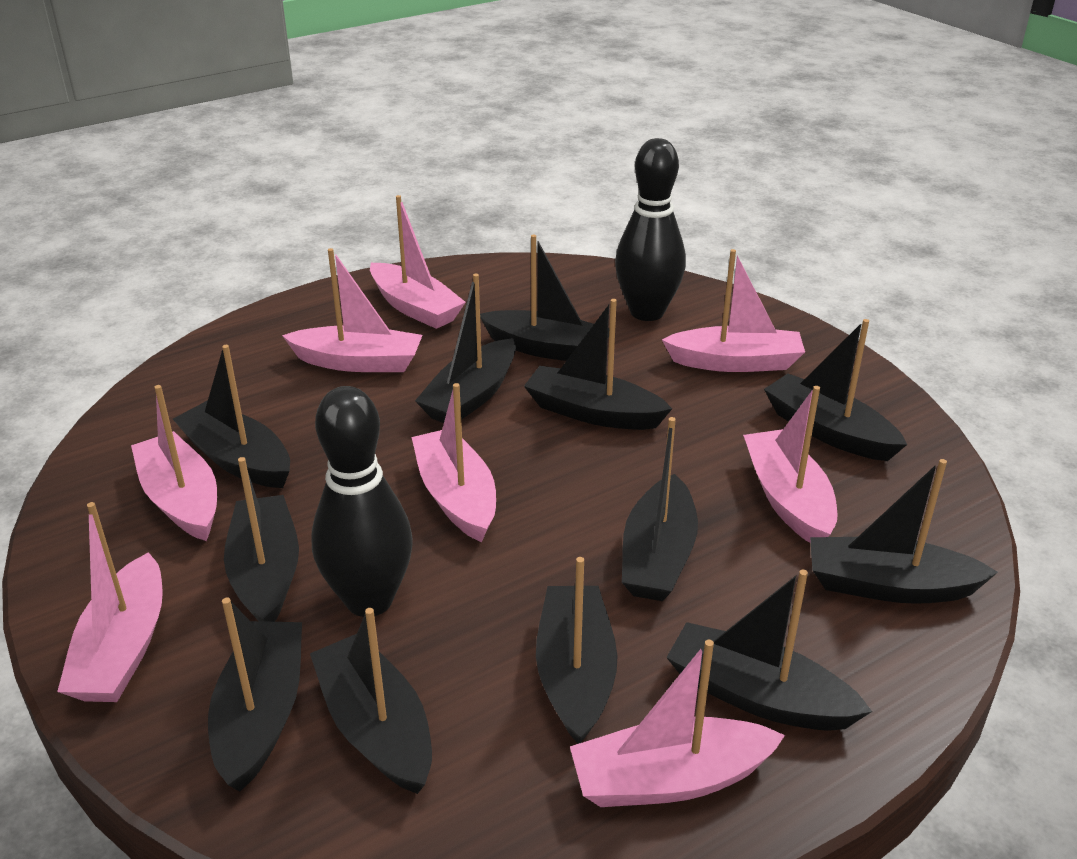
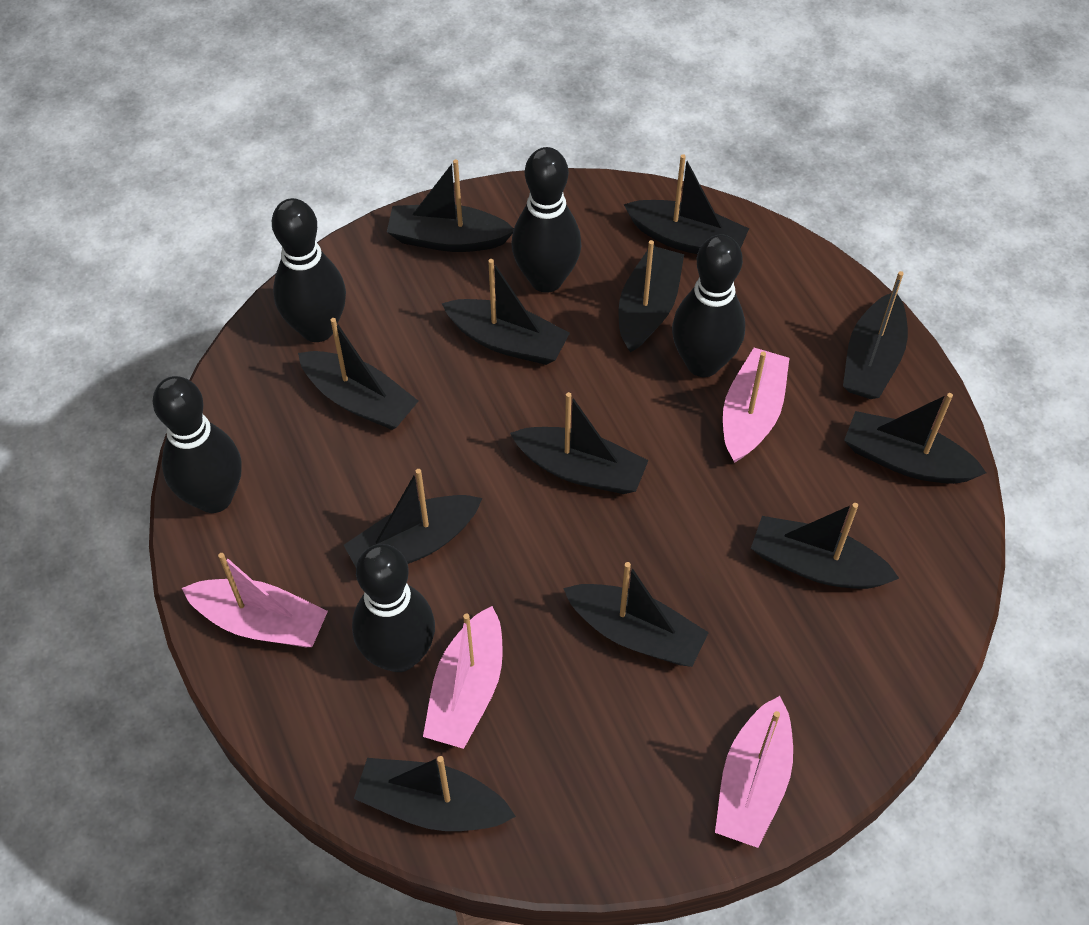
black bowling pin: 2 -> 5
pink boat: 8 -> 4

